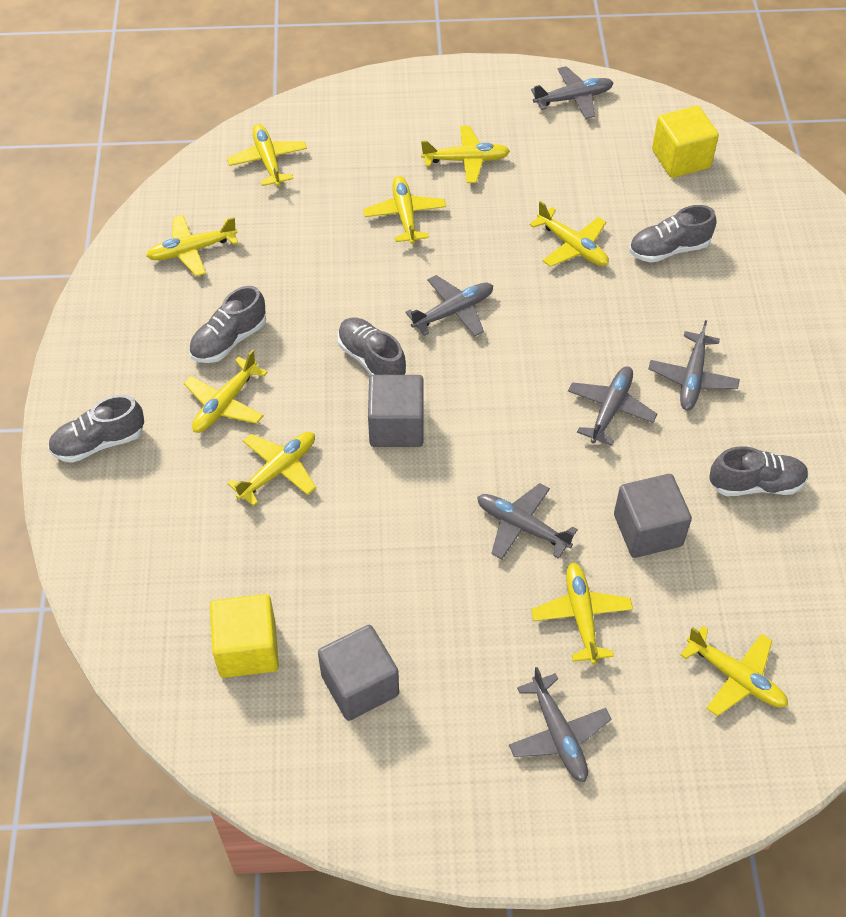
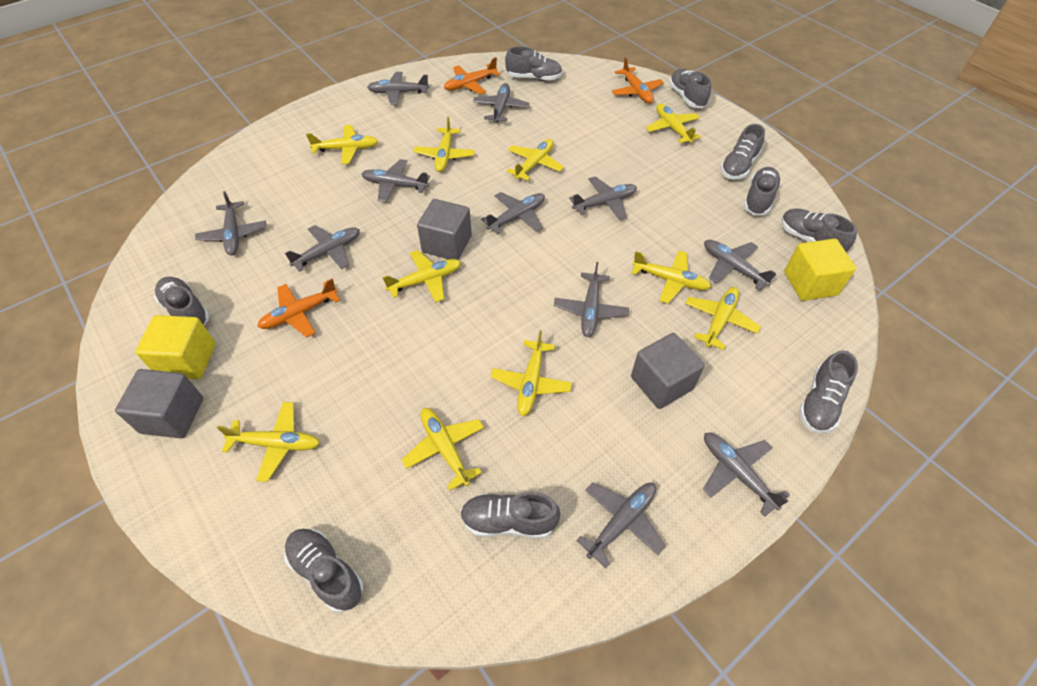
grey plane: 6 -> 11
grey shoe: 5 -> 9
orange plane: 0 -> 3
yellow plane: 9 -> 10

